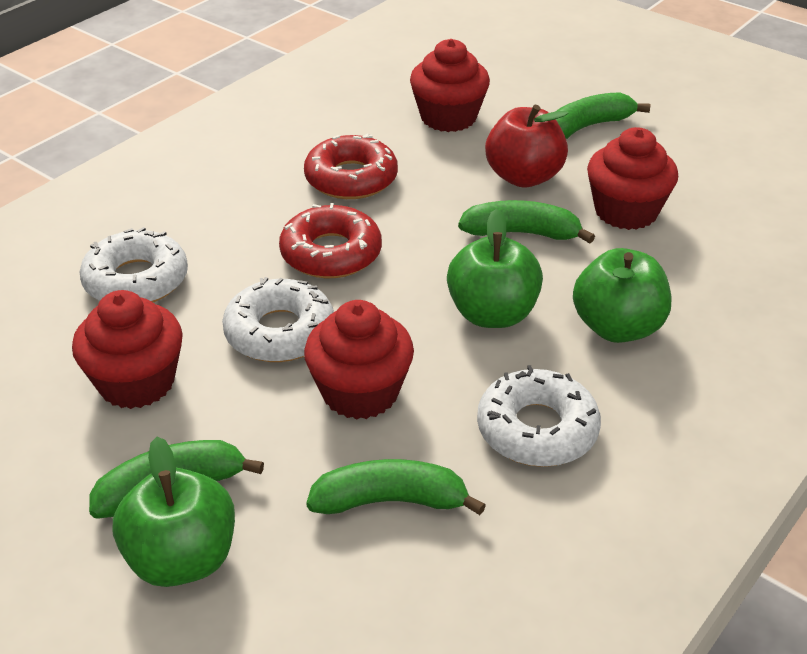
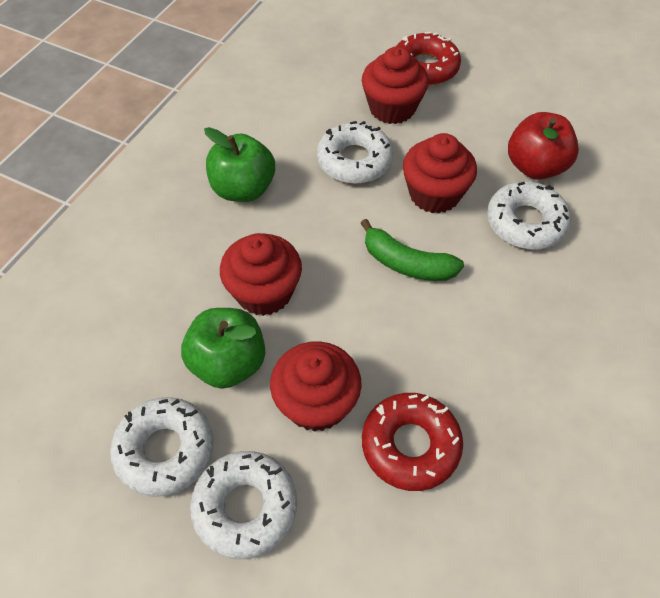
green apple: 3 -> 2
green banana: 4 -> 1
white donut: 3 -> 4

